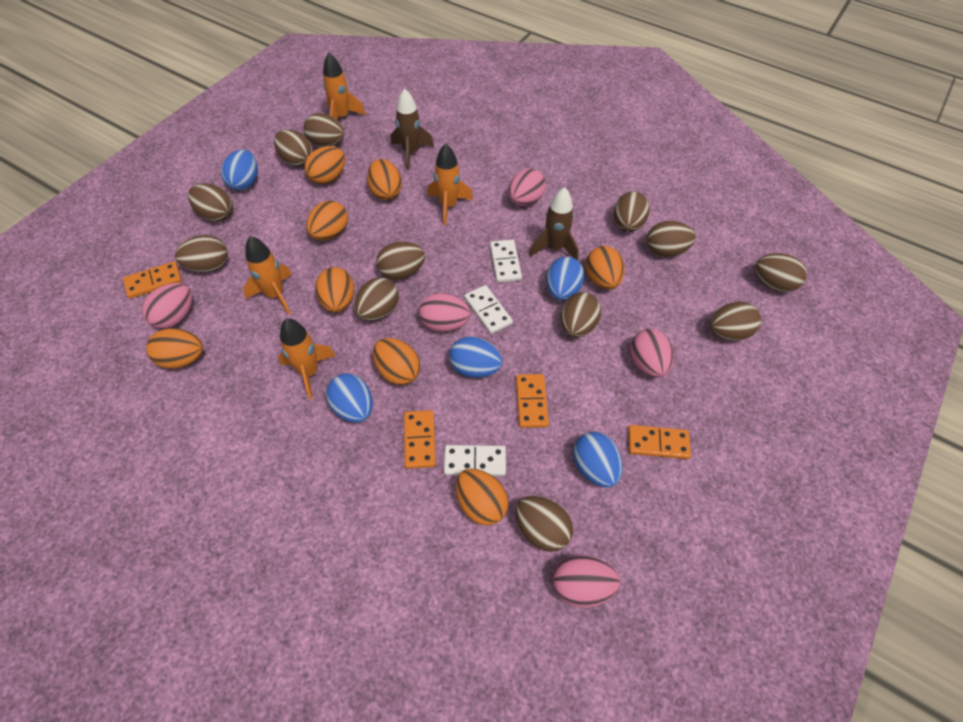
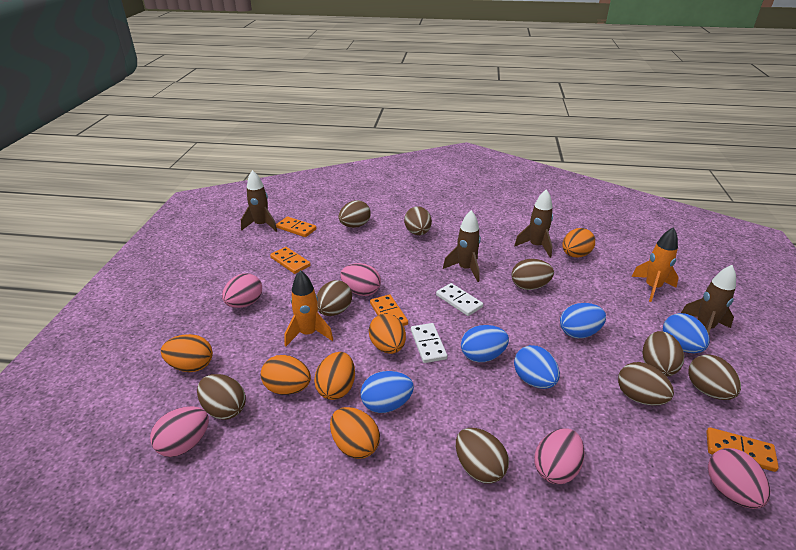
brown egg: 12 -> 9
brown rocket: 2 -> 4
orange egg: 8 -> 6
orange rocket: 4 -> 2
white domino: 3 -> 2

